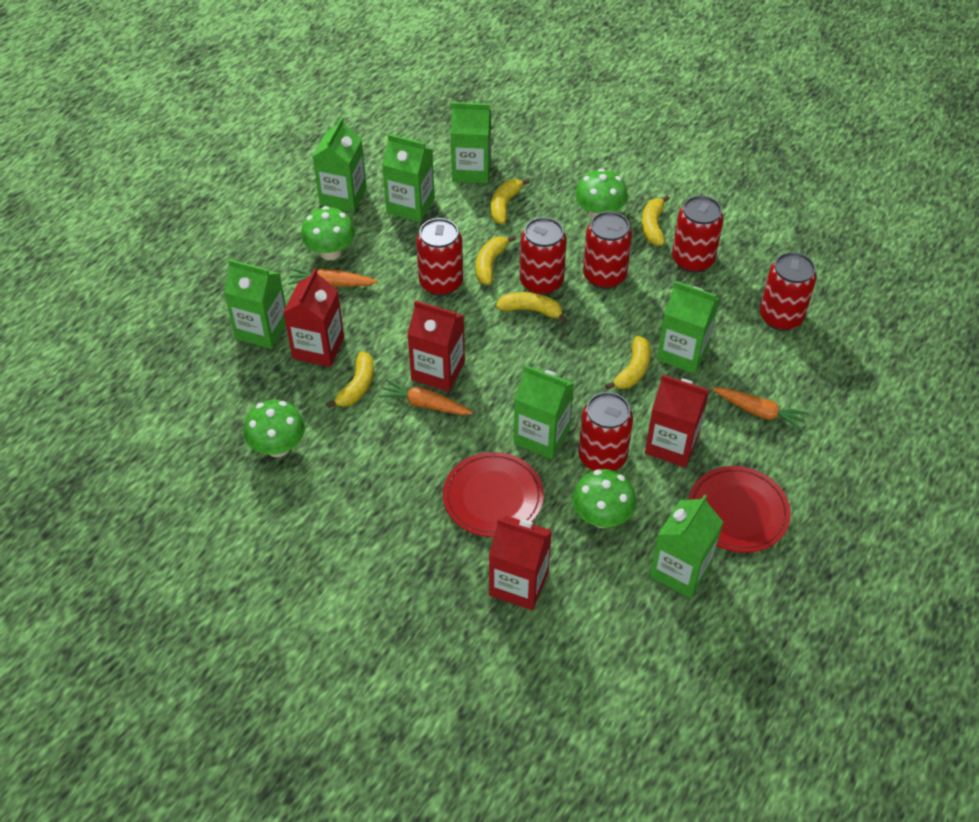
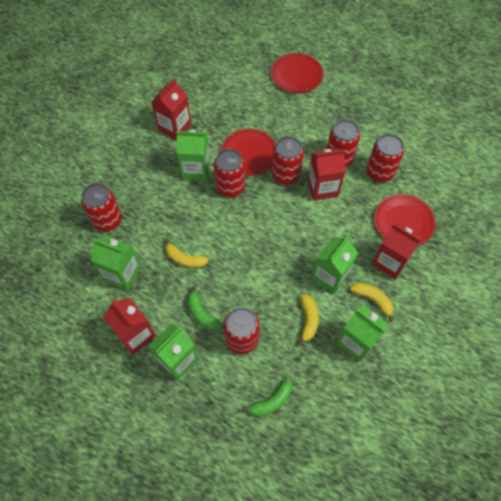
green banana: 0 -> 2
green carton: 7 -> 5
green mushroom: 4 -> 0
orange carrot: 3 -> 0
red plate: 2 -> 3
yellow banana: 6 -> 3

